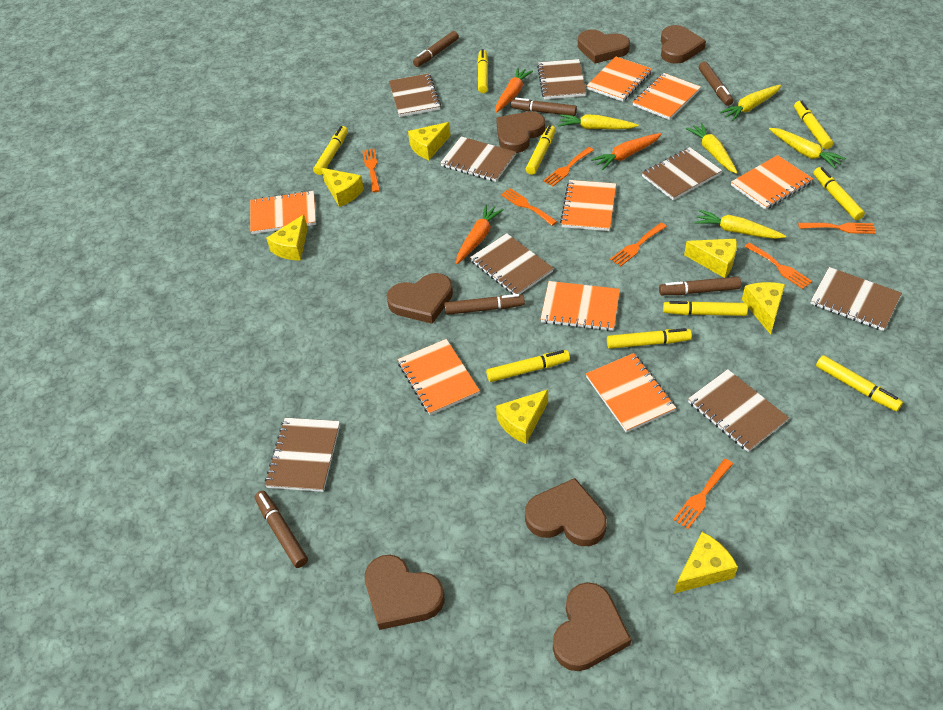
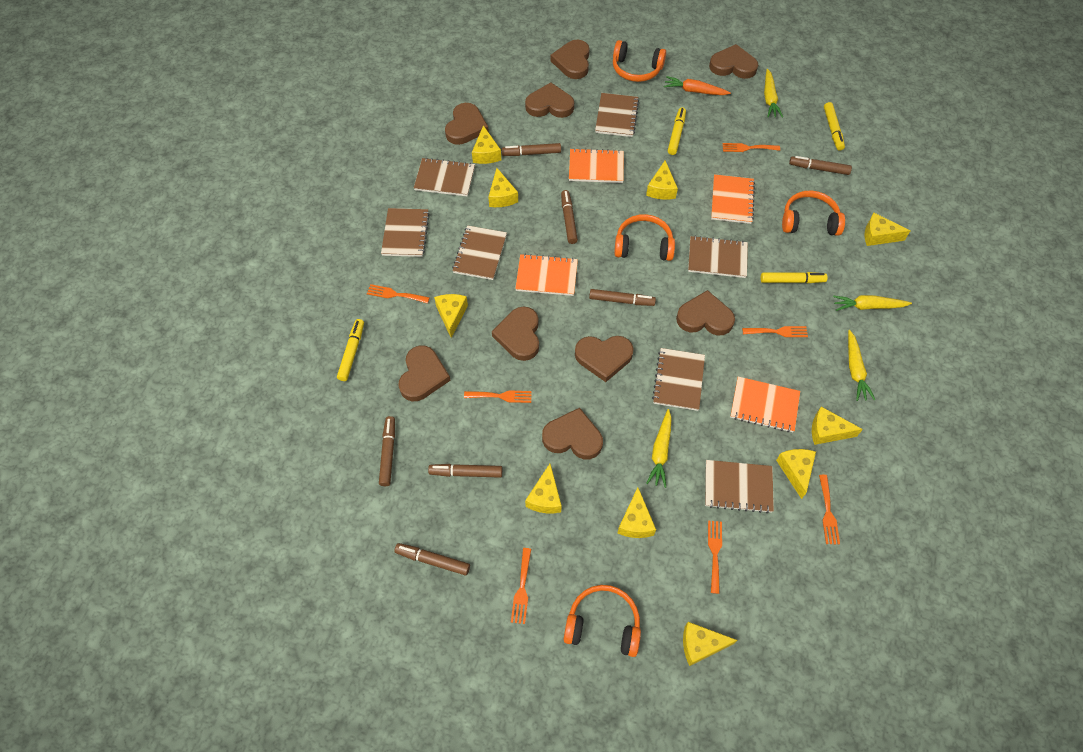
brown heart: 7 -> 9
brown marker: 6 -> 7
brown notebook: 8 -> 7
orange carrot: 3 -> 1
orange headphones: 0 -> 4
orange notebook: 8 -> 4
yellow carrot: 5 -> 4
yellow cheese: 7 -> 10
yellow marker: 9 -> 4

